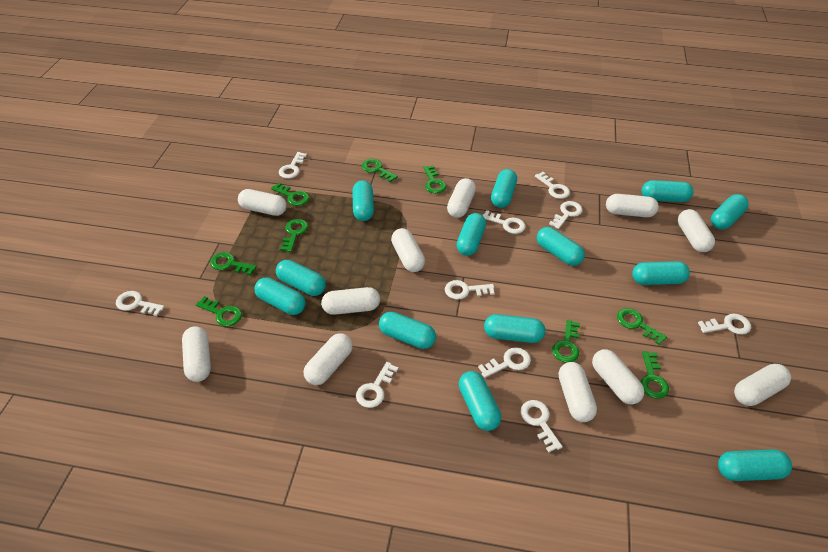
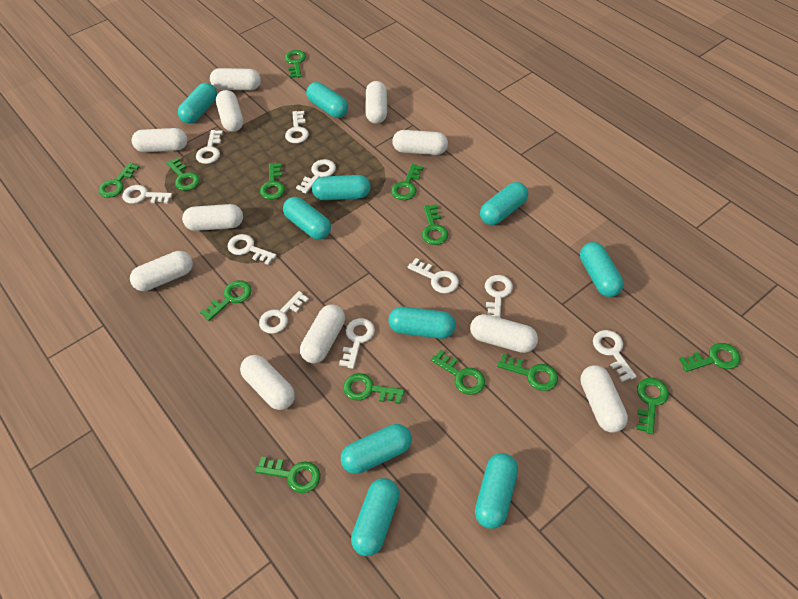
green key: 9 -> 13
turquoise capsule: 13 -> 10

